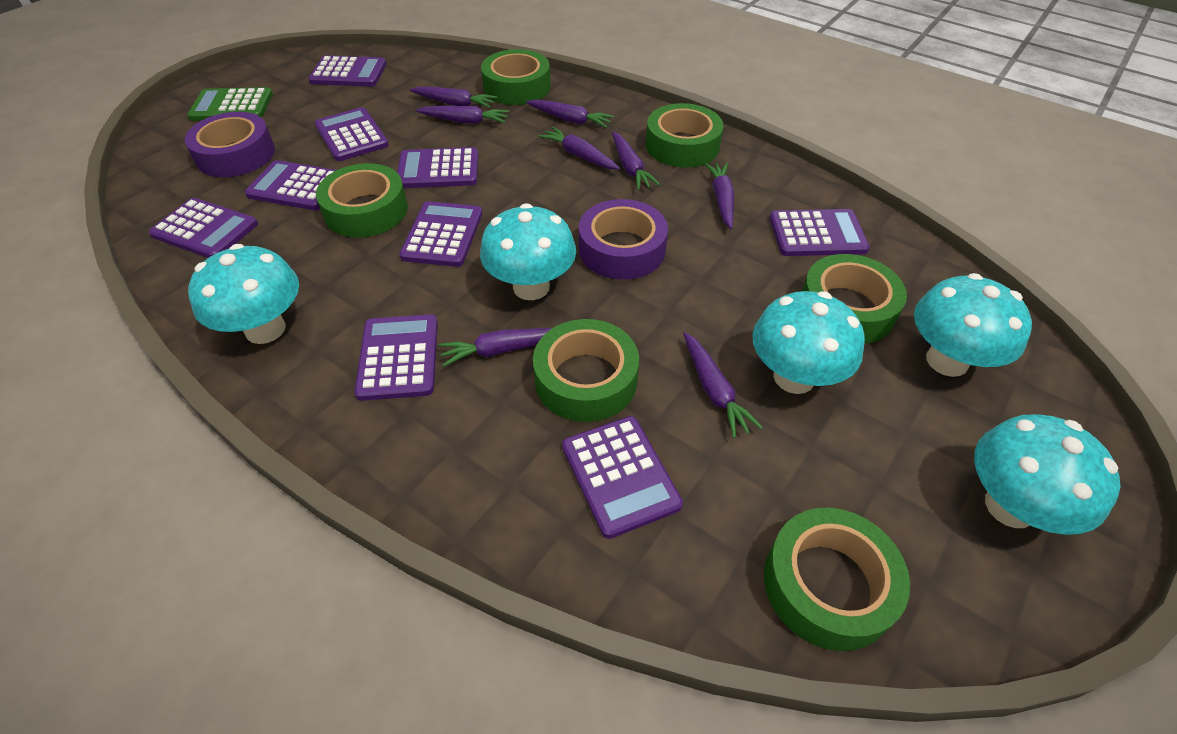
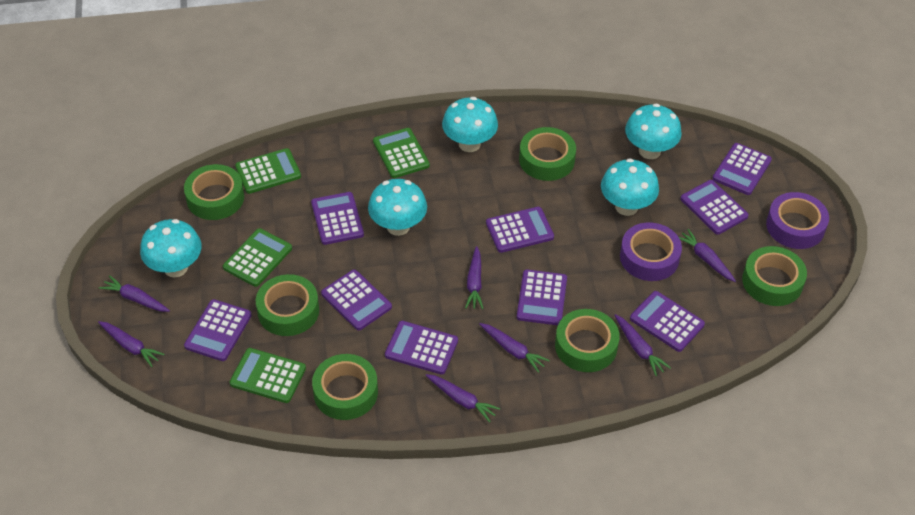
green calculator: 1 -> 4
purple carrot: 8 -> 7

